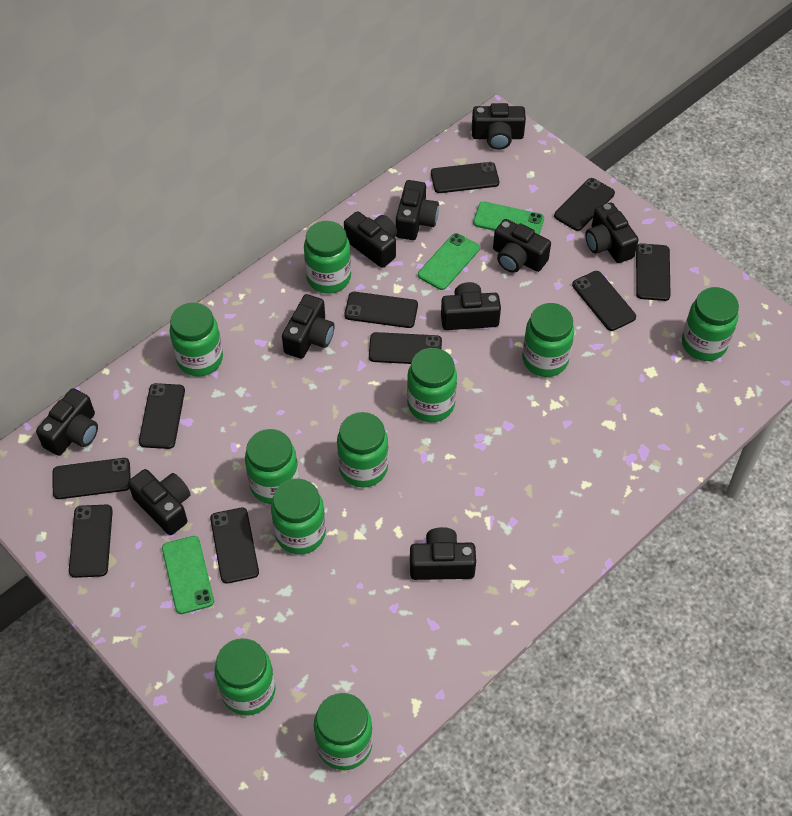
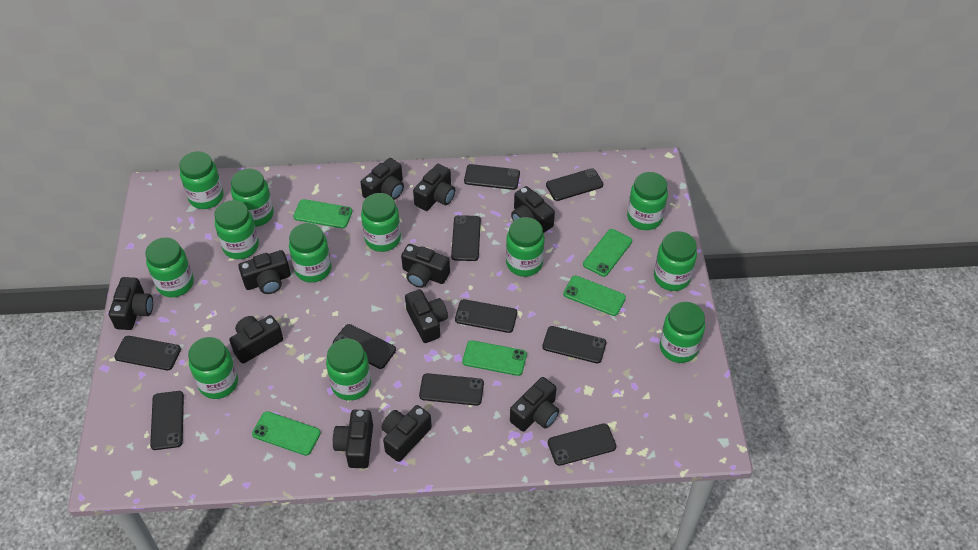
black camera: 10 -> 11
green jar: 10 -> 12
green phone: 3 -> 5

